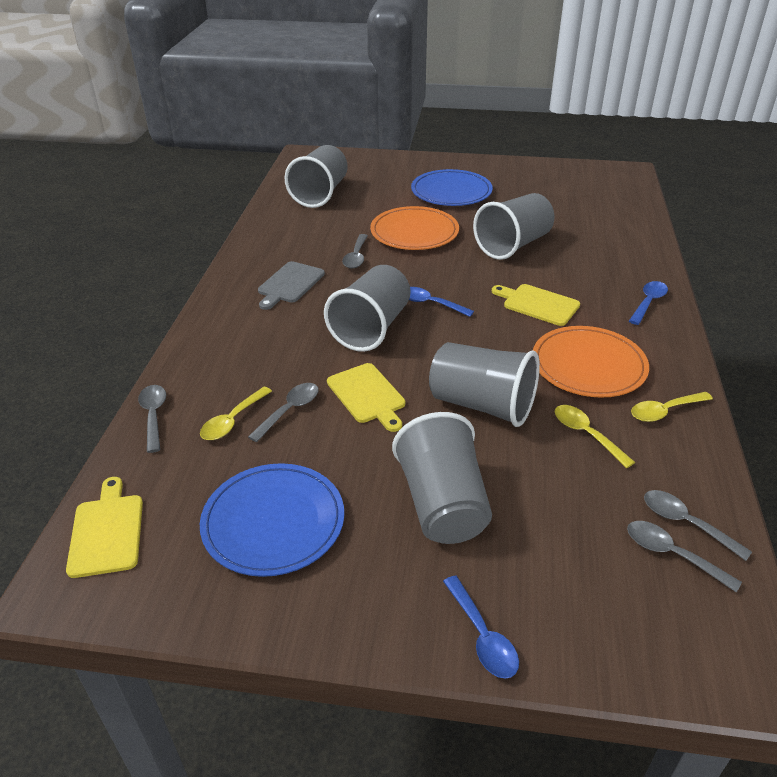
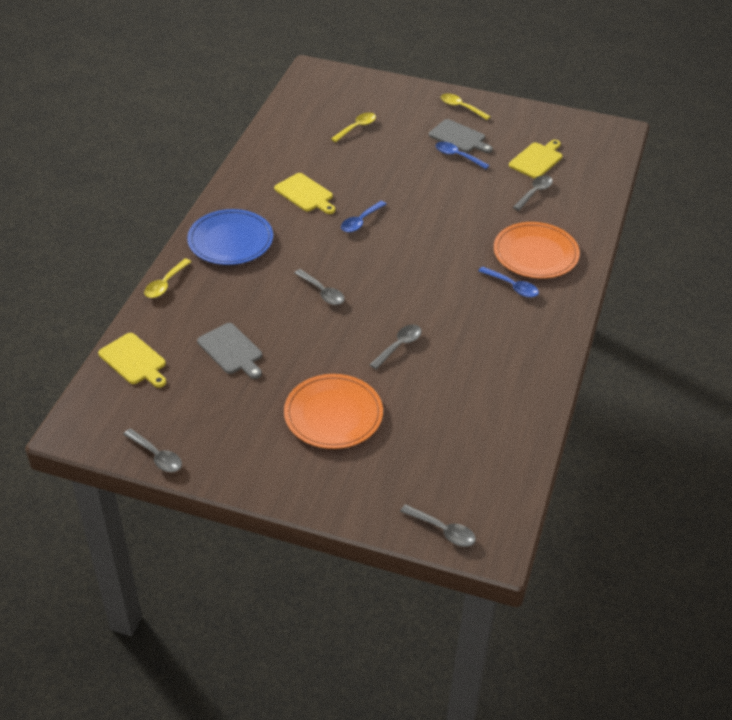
blue plate: 2 -> 1
grey cup: 5 -> 0
grey cutting board: 1 -> 2

